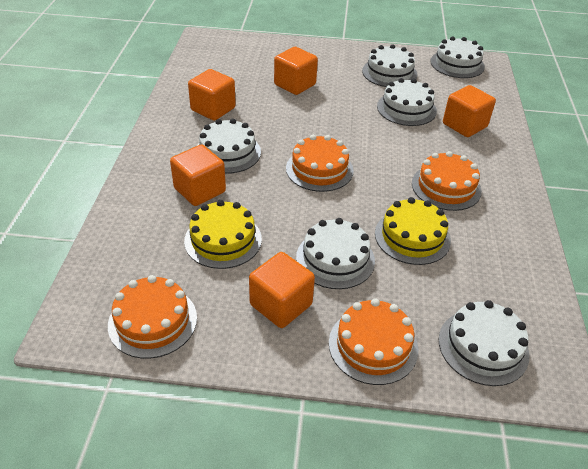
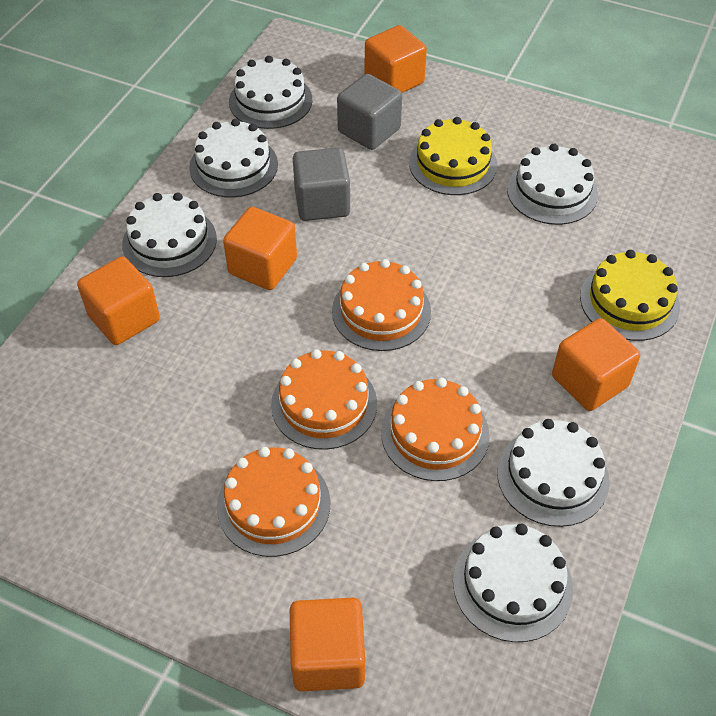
grey cube: 0 -> 2

